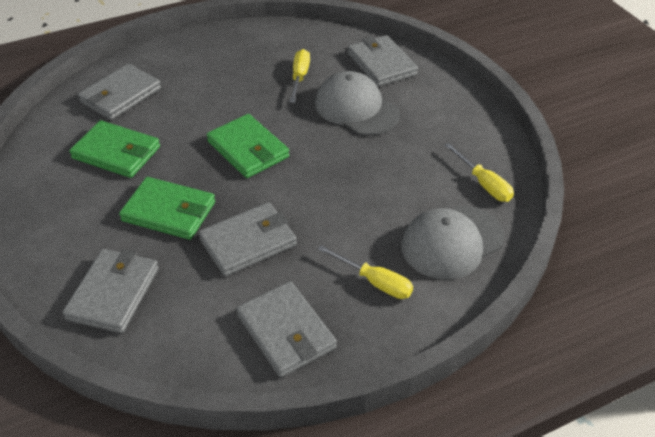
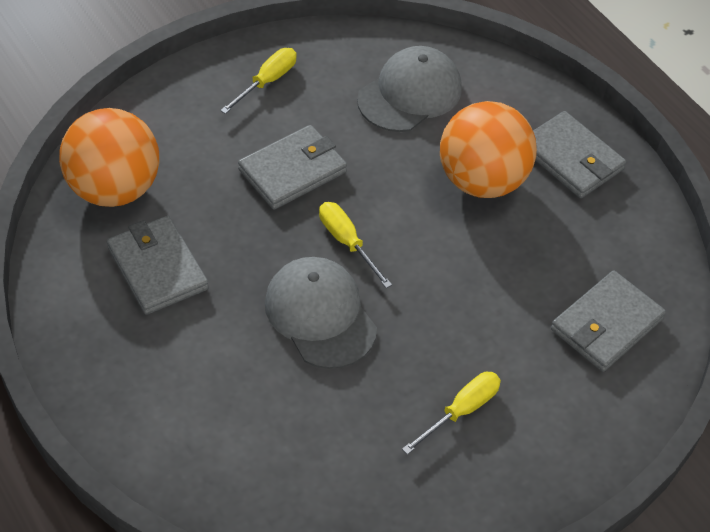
green wallet: 3 -> 0
grey wallet: 5 -> 4
orange ball: 0 -> 2

